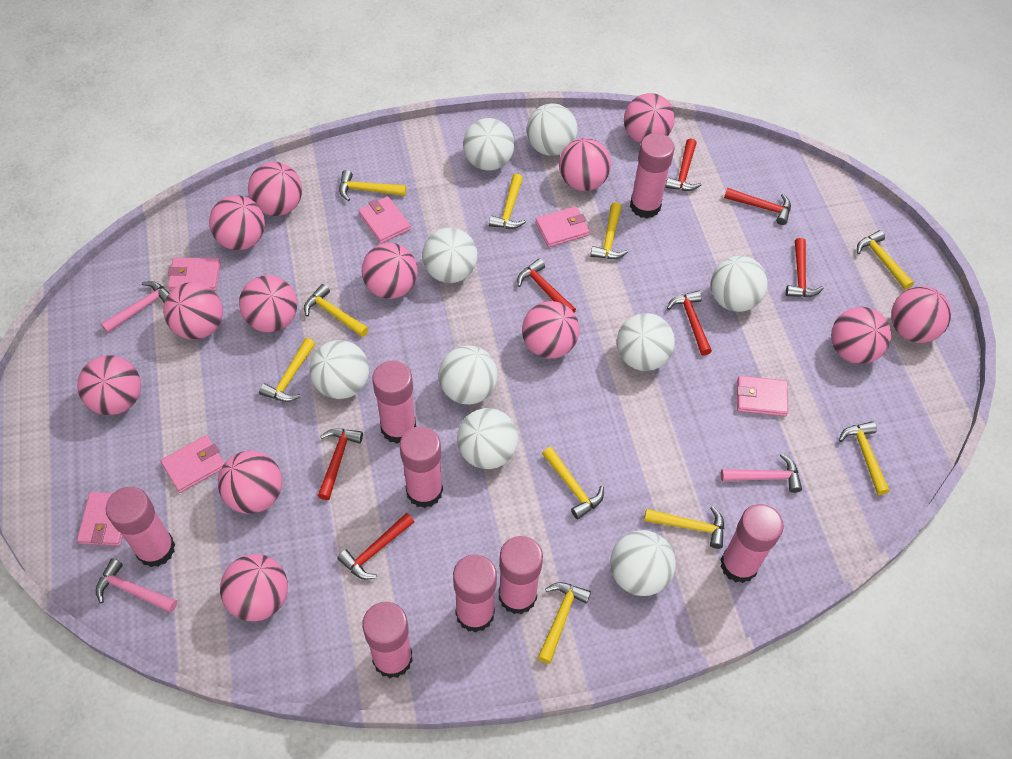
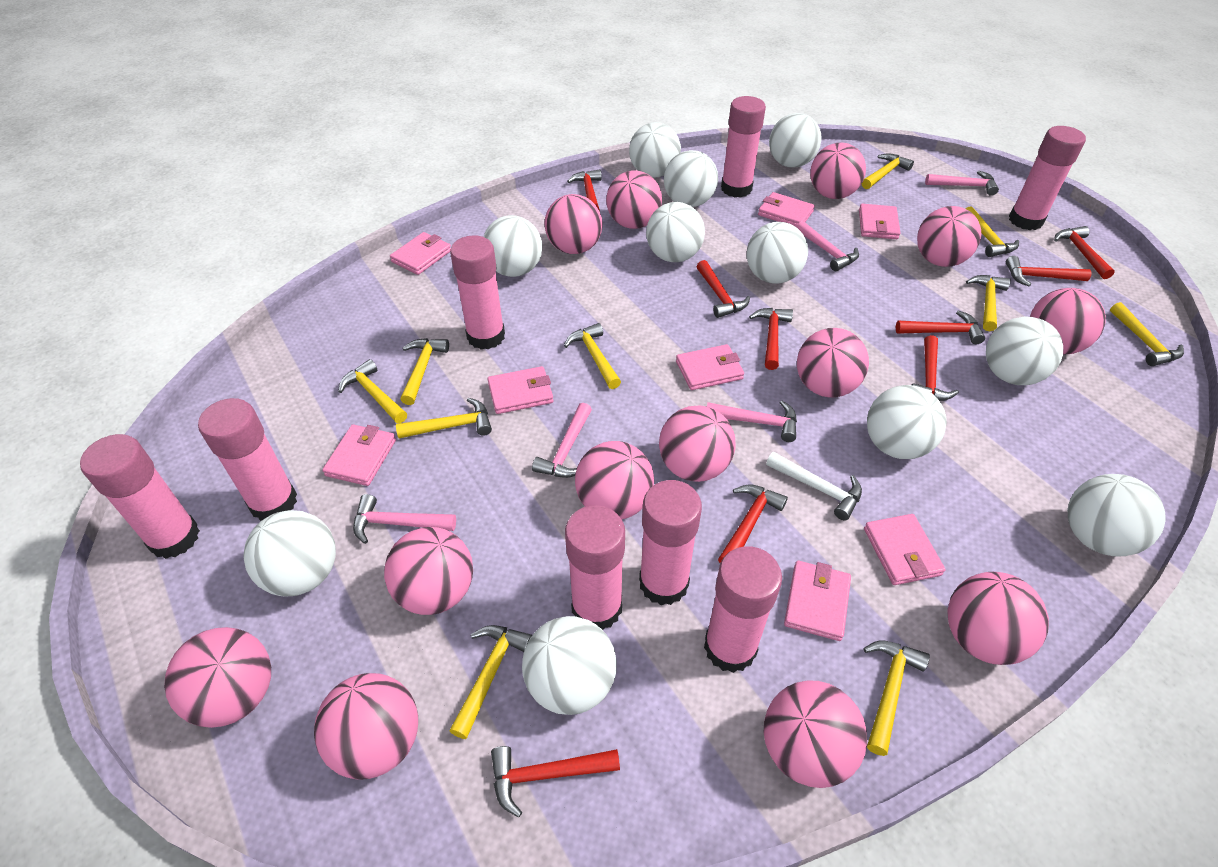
pink hammer: 3 -> 5
pink wallet: 6 -> 8
red hammer: 7 -> 9
white ball: 9 -> 11
white hammer: 0 -> 1

